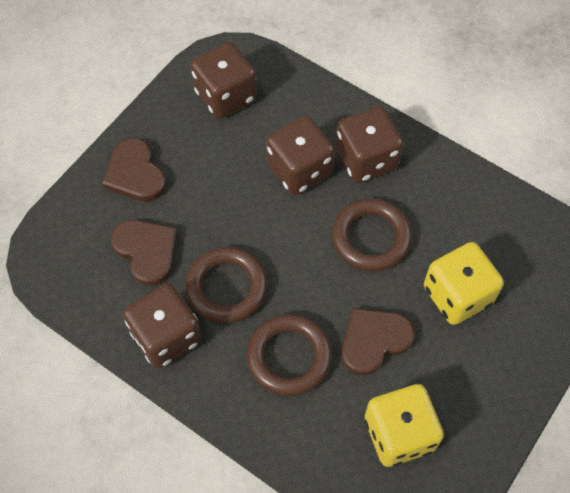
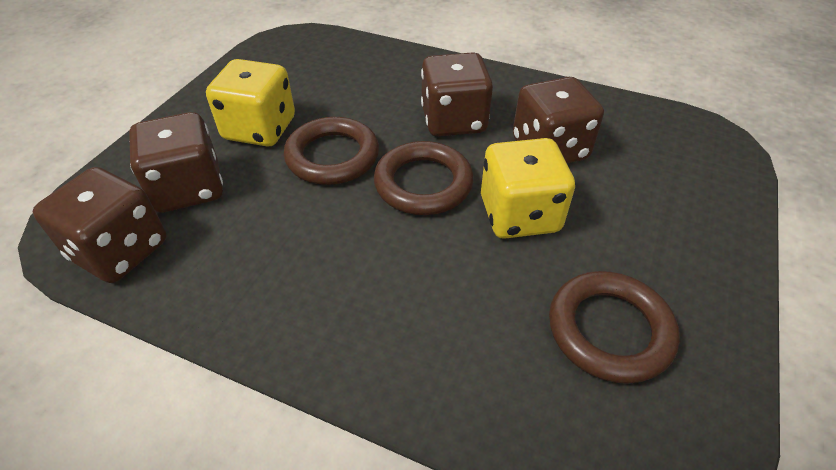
brown heart: 3 -> 0

